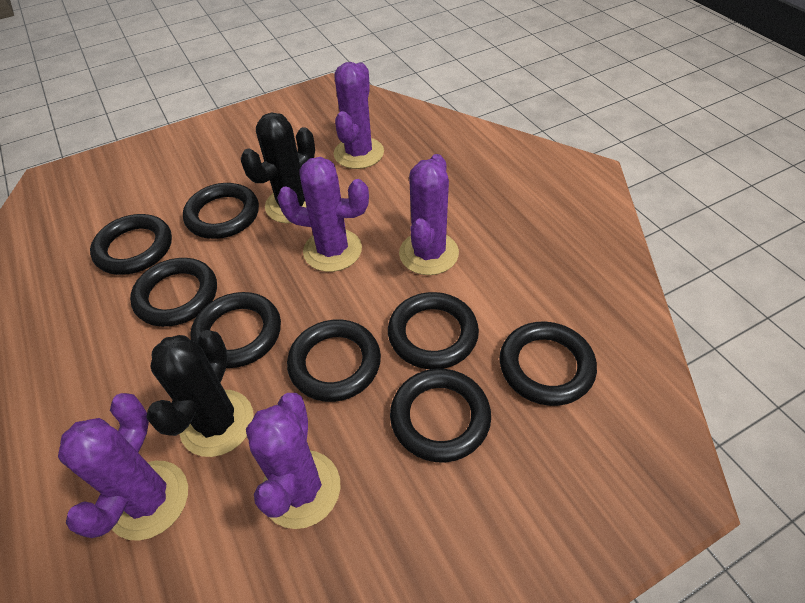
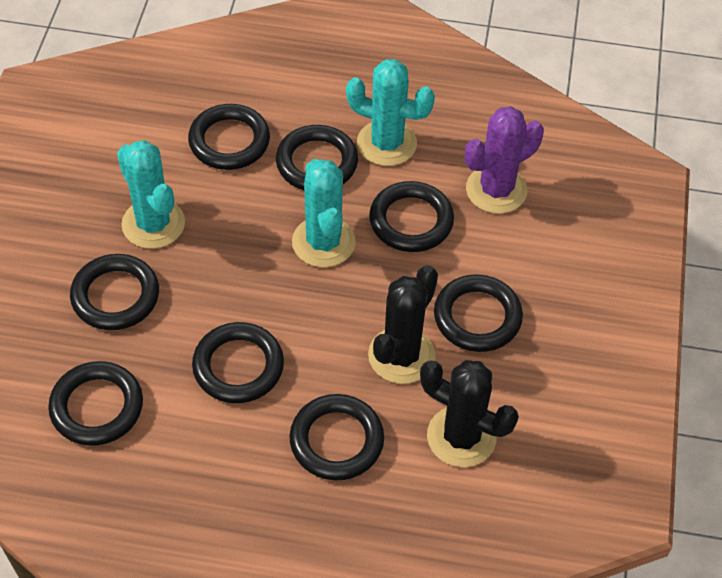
purple cactus: 5 -> 1
turquoise cactus: 0 -> 3

